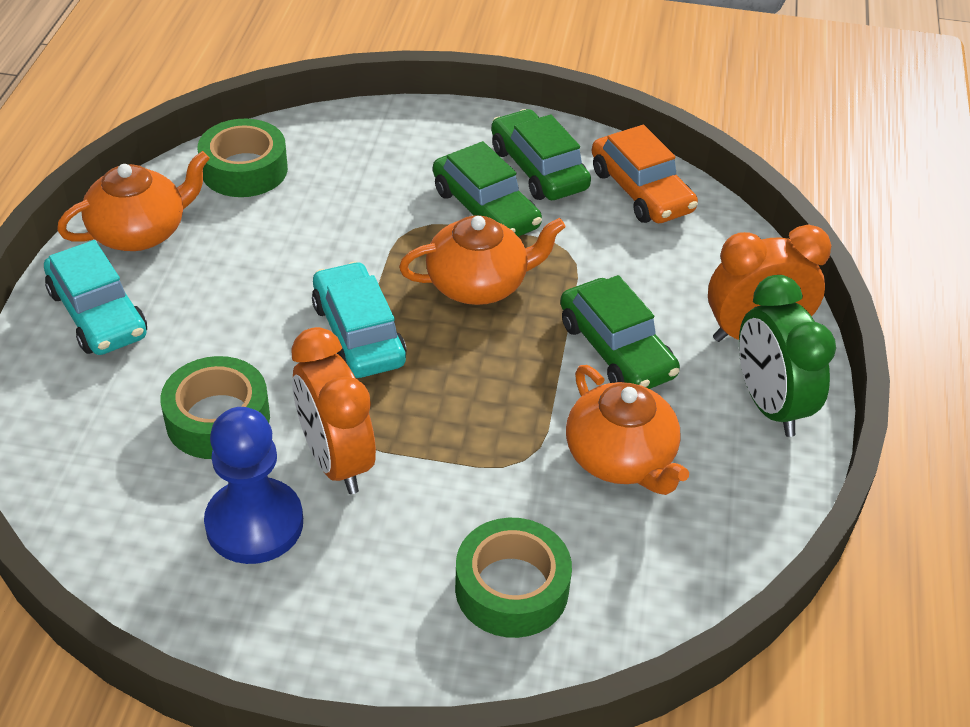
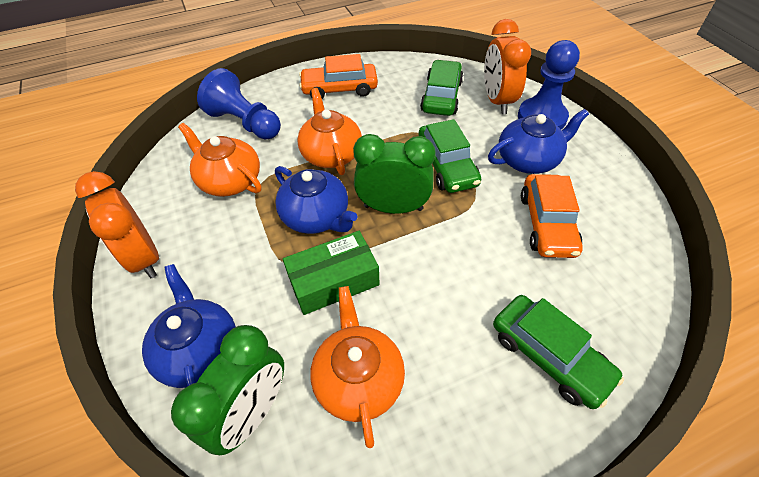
blue pawn: 1 -> 2
blue teapot: 0 -> 3
green box: 0 -> 1
green clock: 1 -> 2
green tape: 3 -> 0
orange car: 1 -> 2
turquoise car: 2 -> 0

